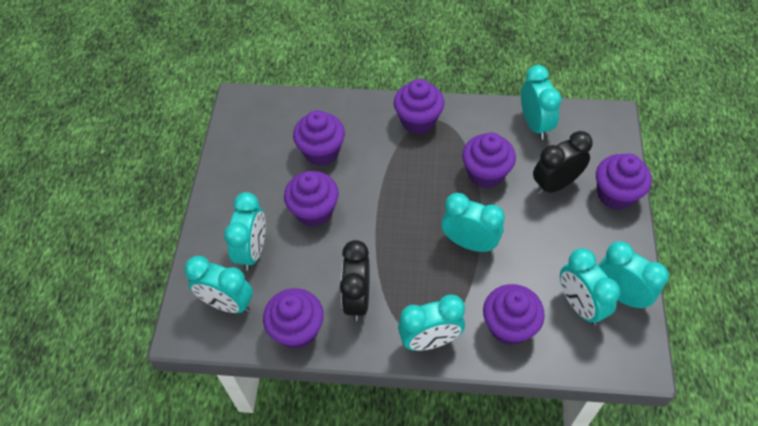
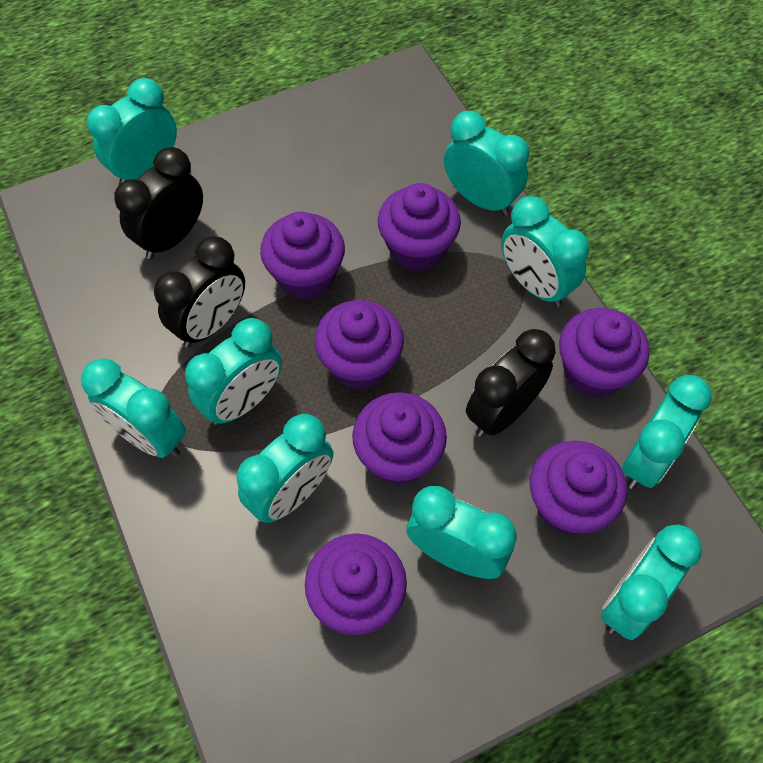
black clock: 2 -> 3
turquoise clock: 7 -> 9

